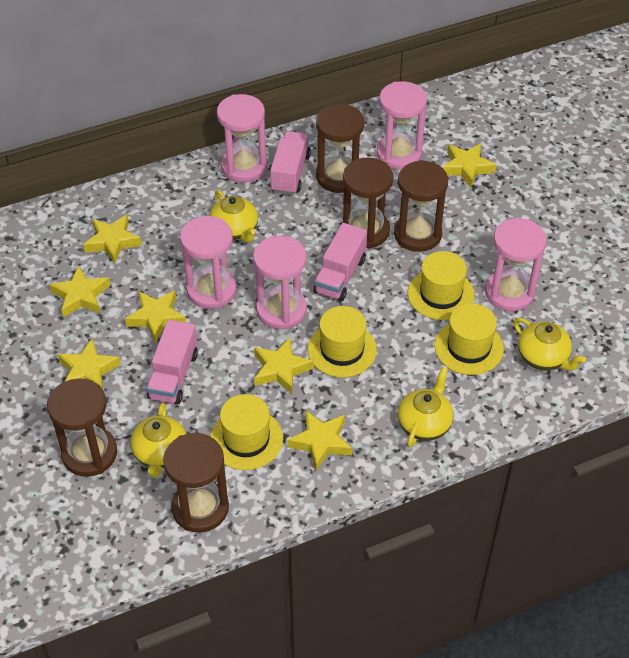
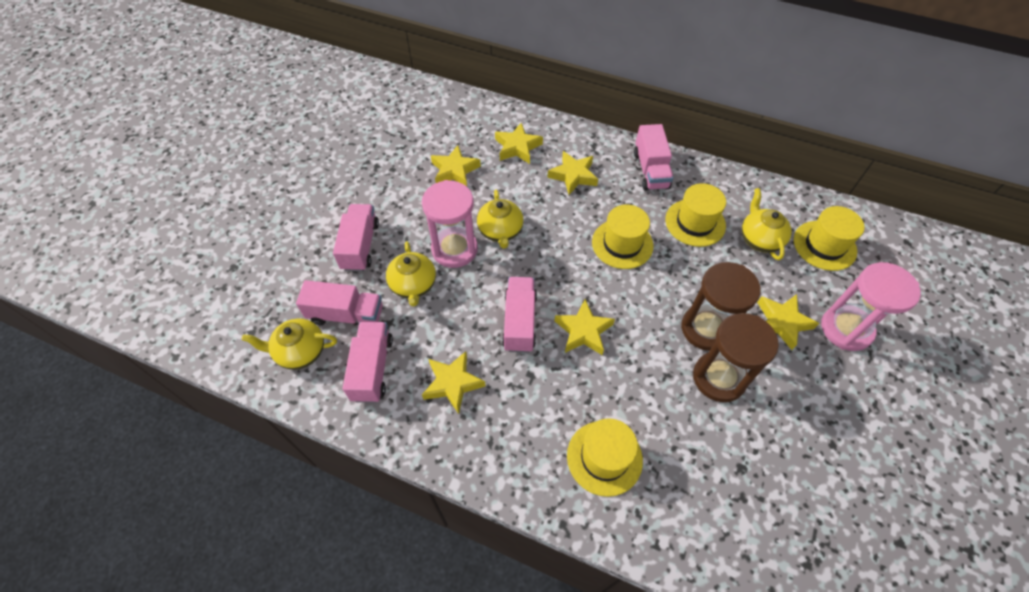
brown hourglass: 5 -> 2
pink hourglass: 5 -> 2
pink truck: 3 -> 5
yellow star: 7 -> 6

